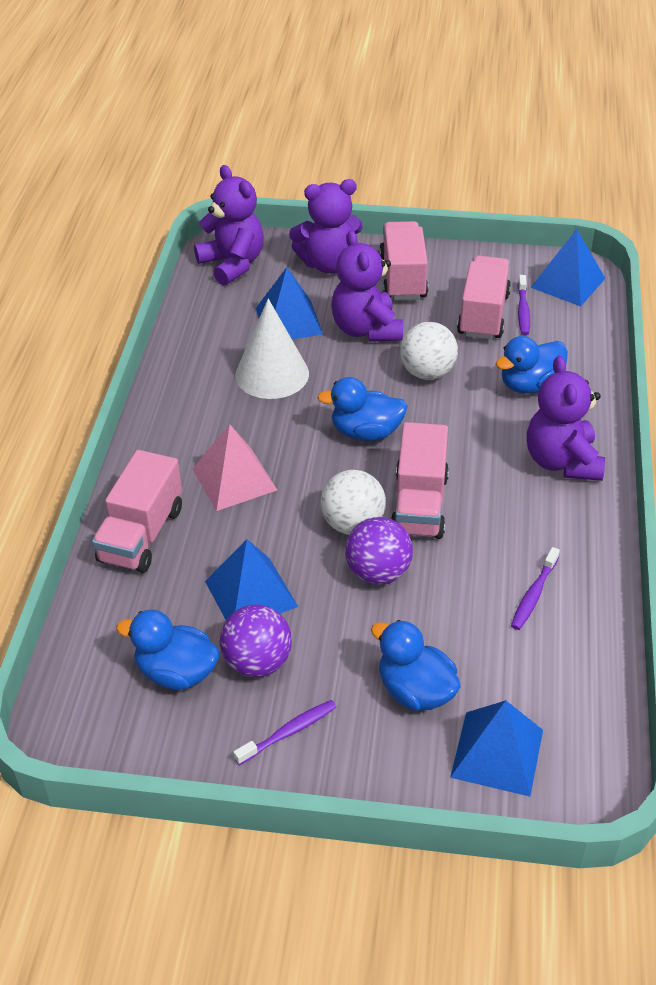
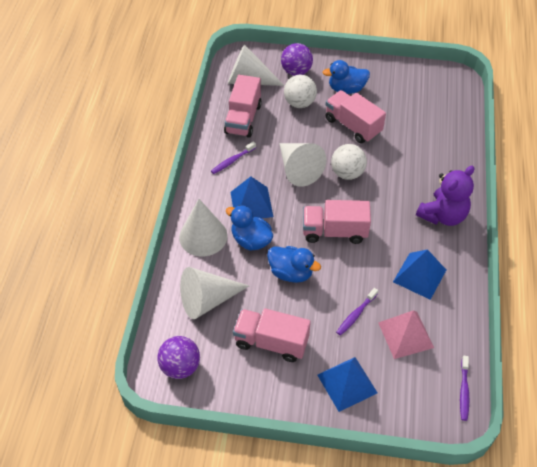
blue duck: 4 -> 3
blue pyramid: 4 -> 3
purple teddy bear: 4 -> 1
white cone: 1 -> 4

